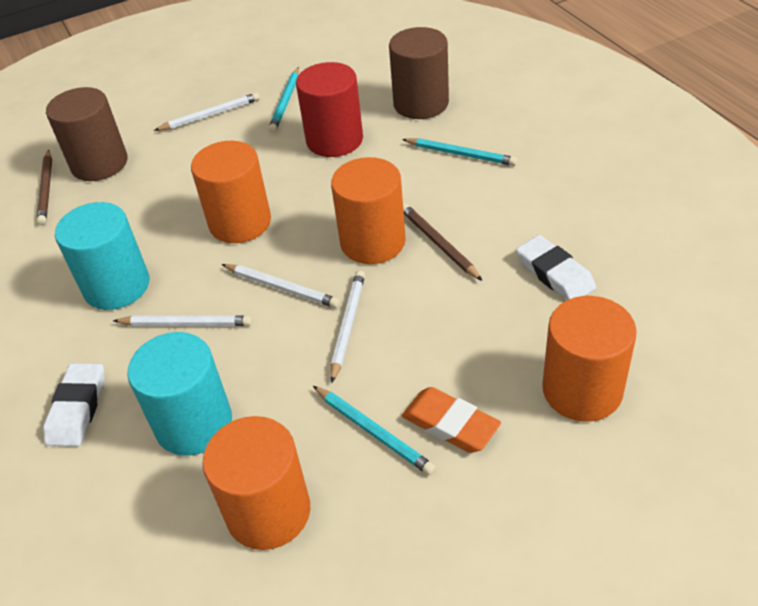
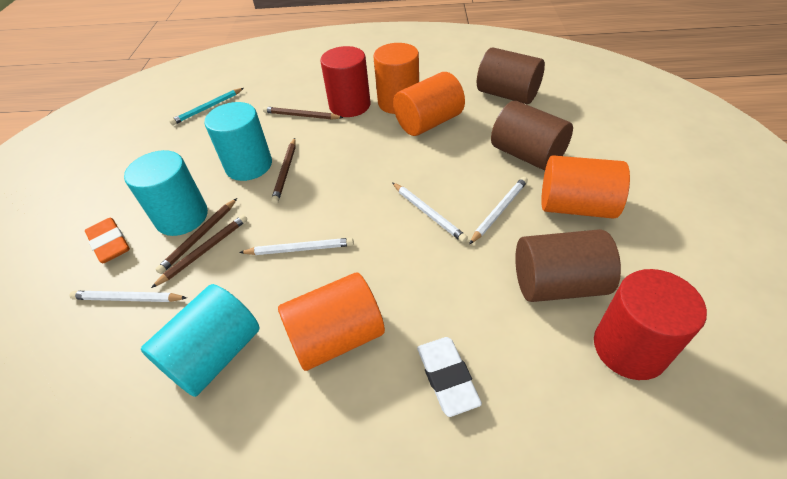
brown cylinder: 2 -> 3
brown pencil: 2 -> 4
red cylinder: 1 -> 2
turquoise cylinder: 2 -> 3
turquoise pencil: 3 -> 1
white eraser: 2 -> 1

